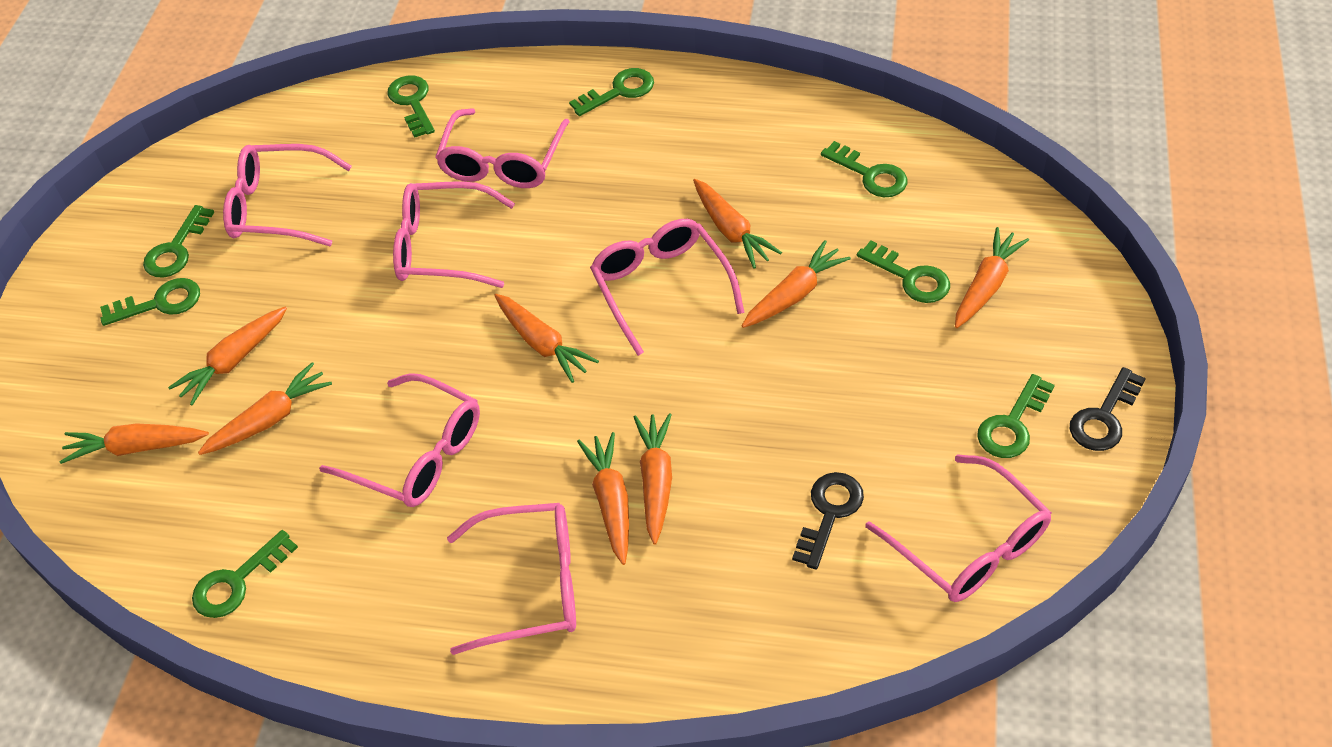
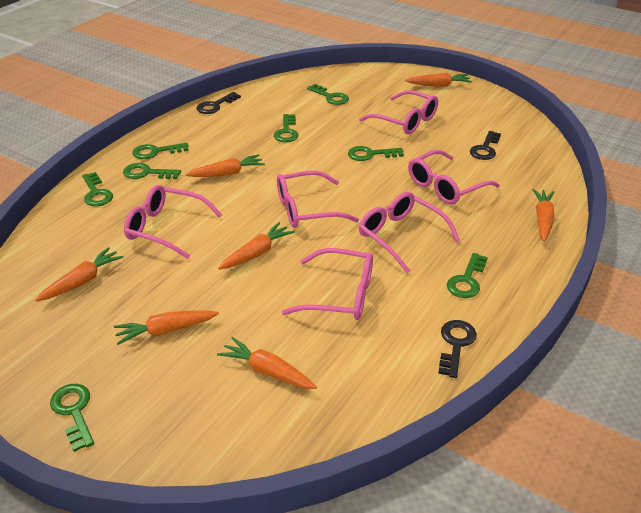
black key: 2 -> 3
orange carrot: 9 -> 7
pink glasses: 7 -> 6

